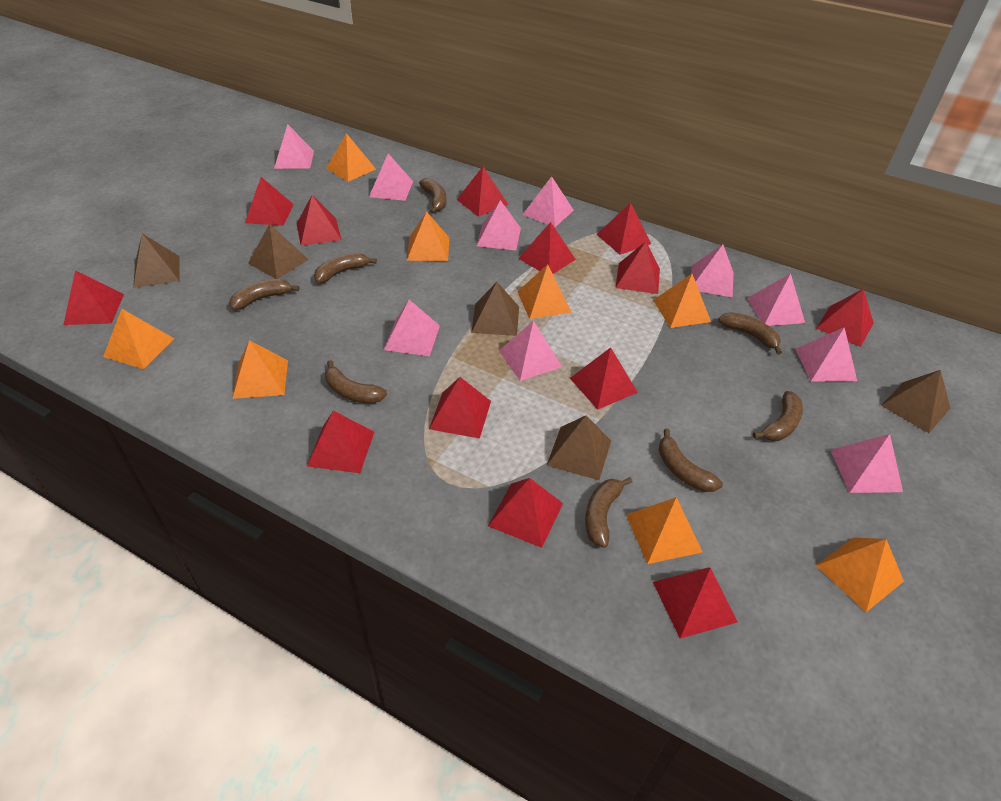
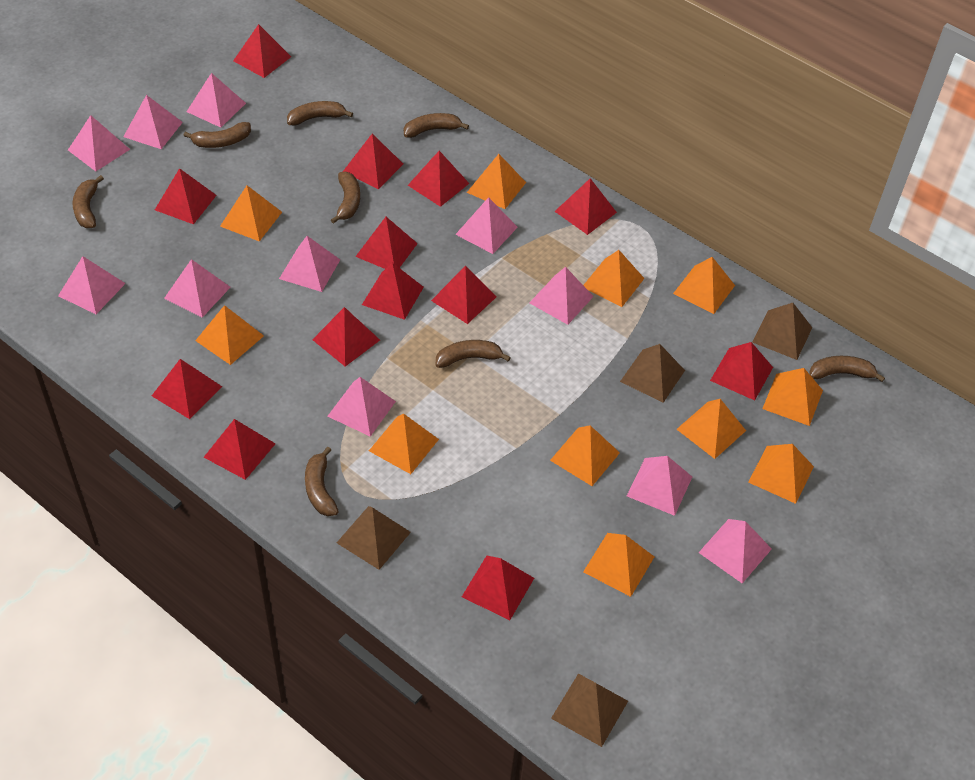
brown pyramid: 5 -> 4
orange pyramid: 8 -> 11
pink pyramid: 10 -> 11

